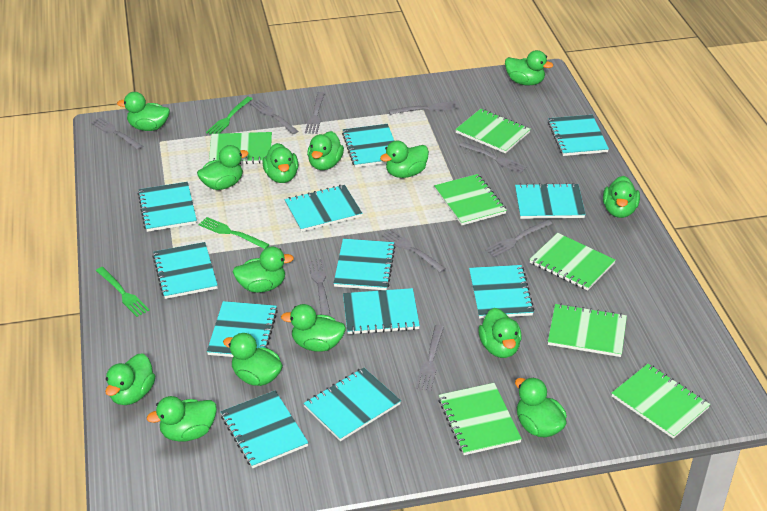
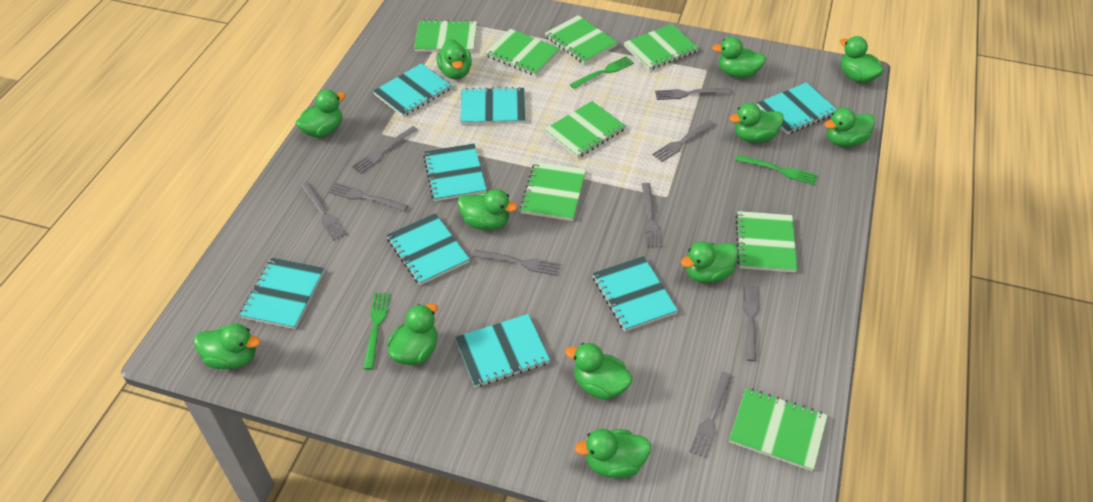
green duck: 14 -> 12
green notebook: 7 -> 8
turquoise notebook: 12 -> 8

